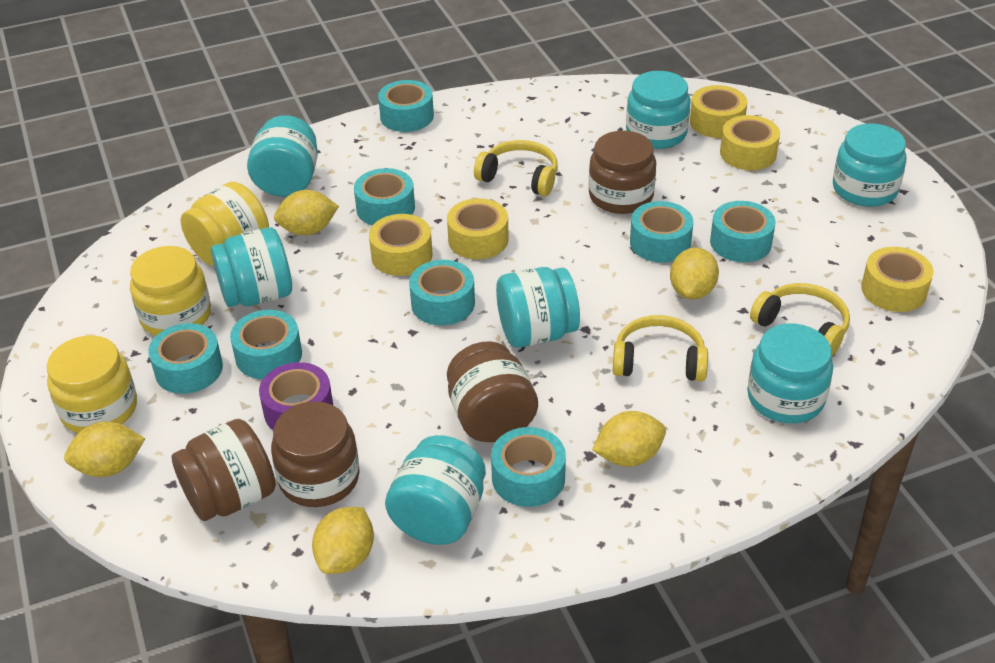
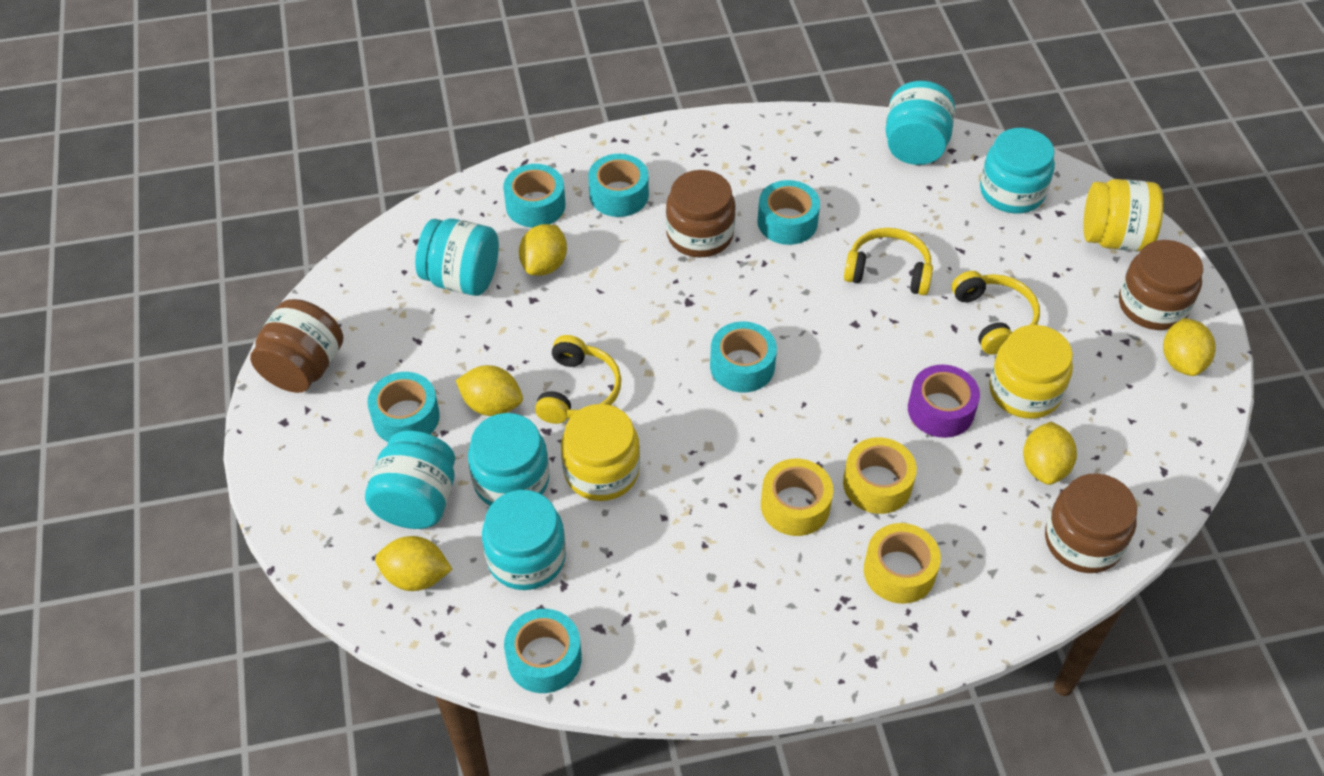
turquoise jar: 7 -> 6
turquoise tape: 8 -> 6
yellow tape: 5 -> 3

